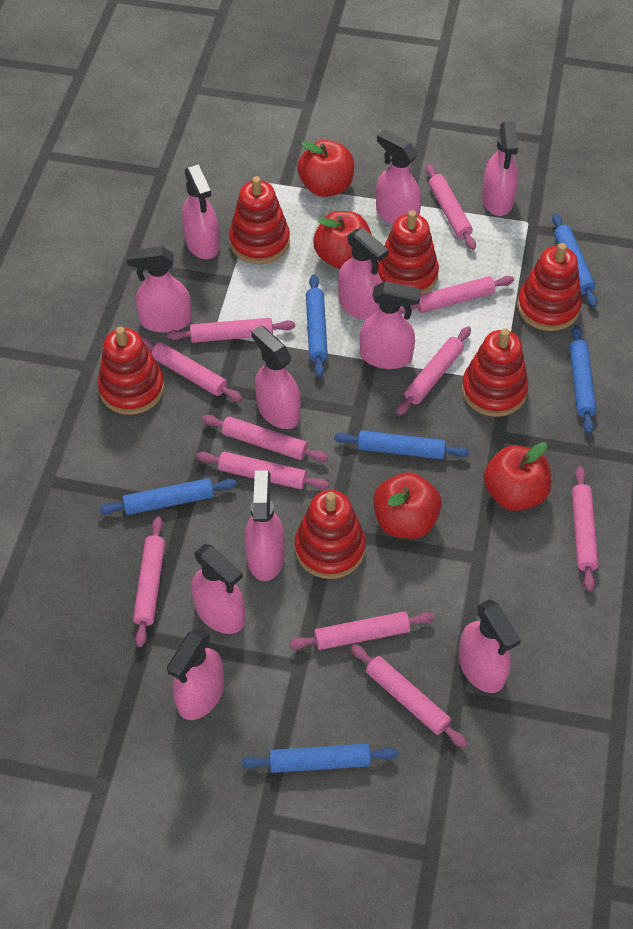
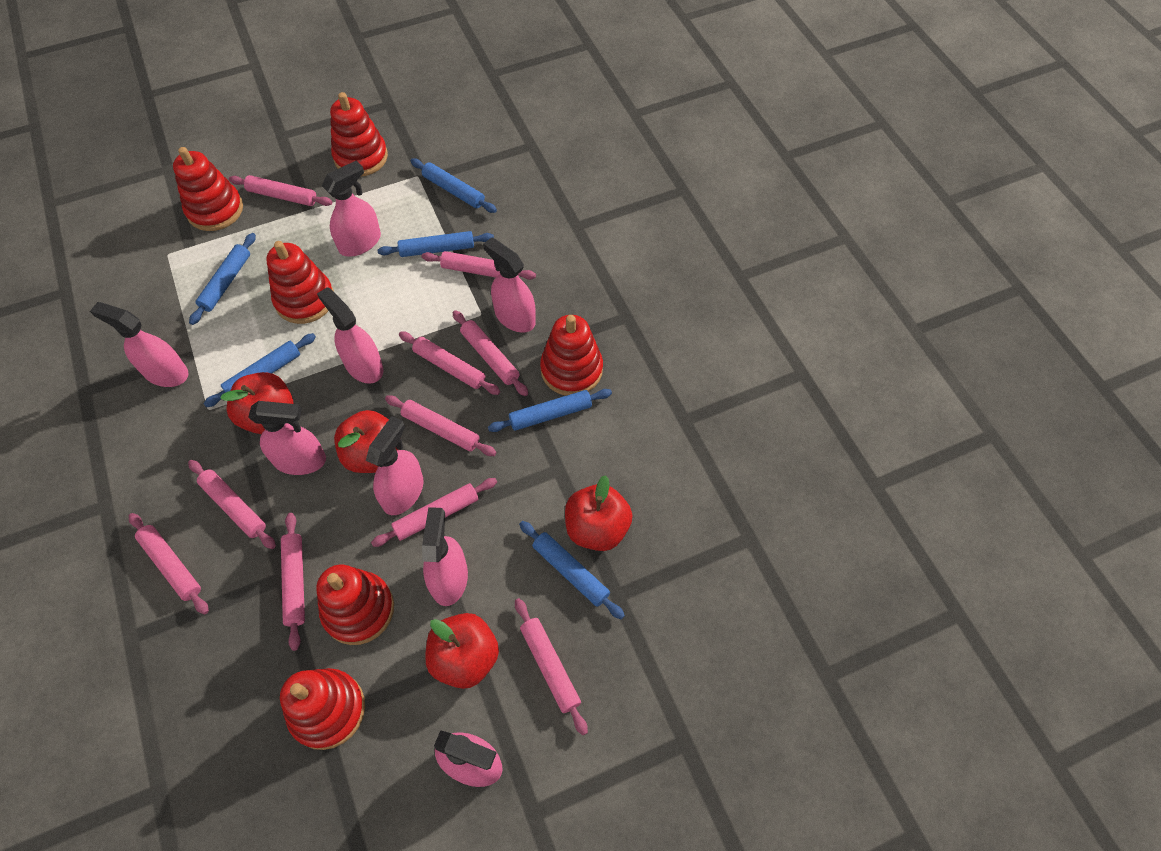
pink rolling pin: 11 -> 10
pink spray bottle: 11 -> 8

